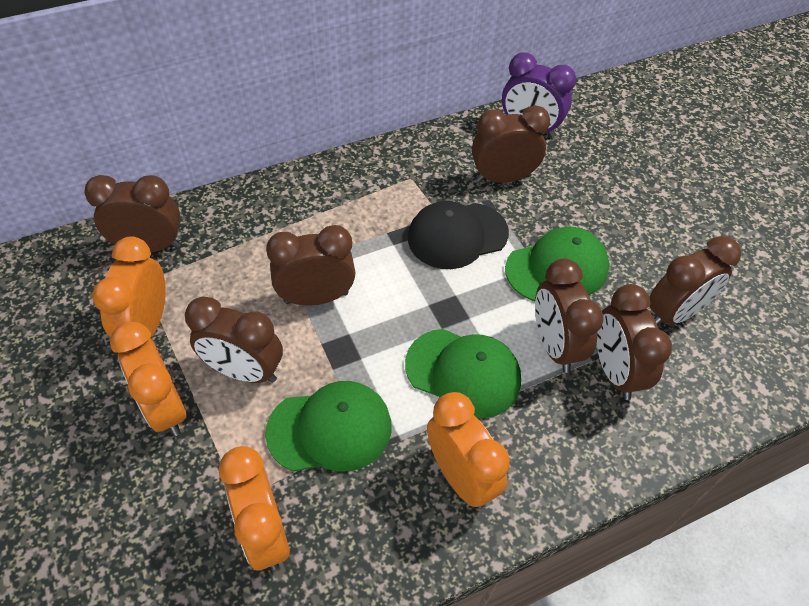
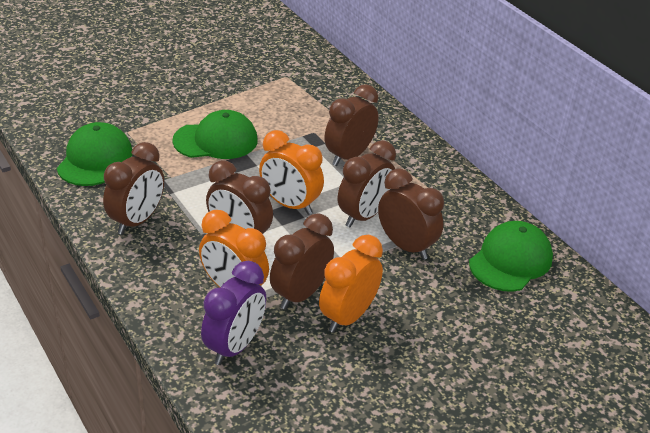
black cap: 1 -> 0
brown clock: 7 -> 6
orange clock: 4 -> 3

